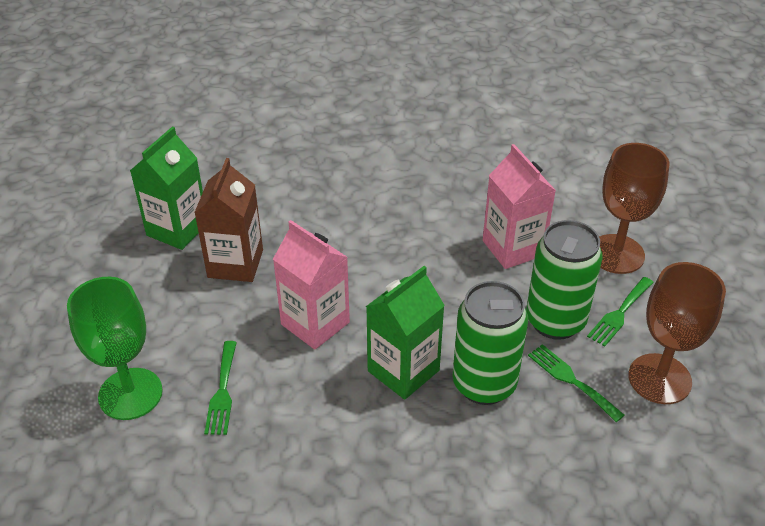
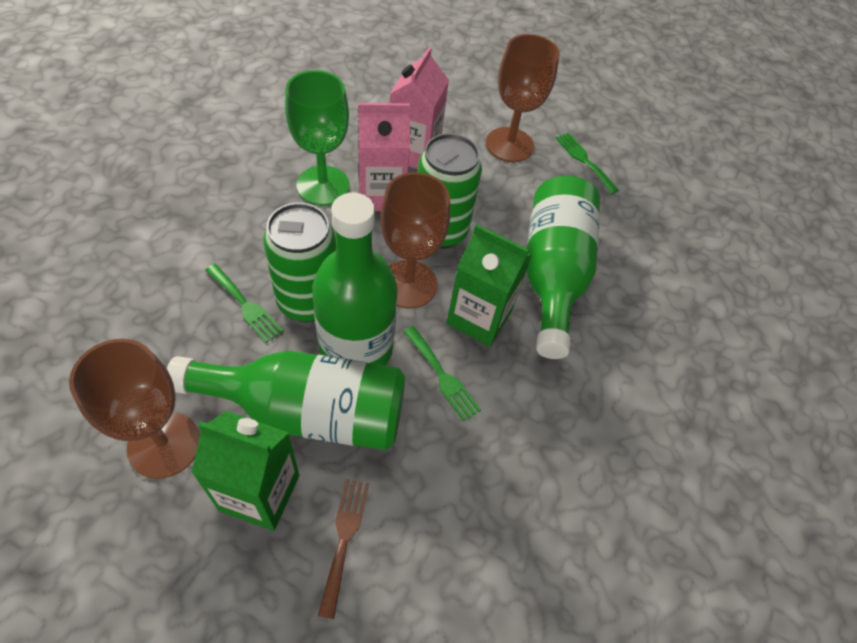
brown carton: 1 -> 0
brown fork: 0 -> 1
brown goblet: 2 -> 3
green bottle: 0 -> 3

